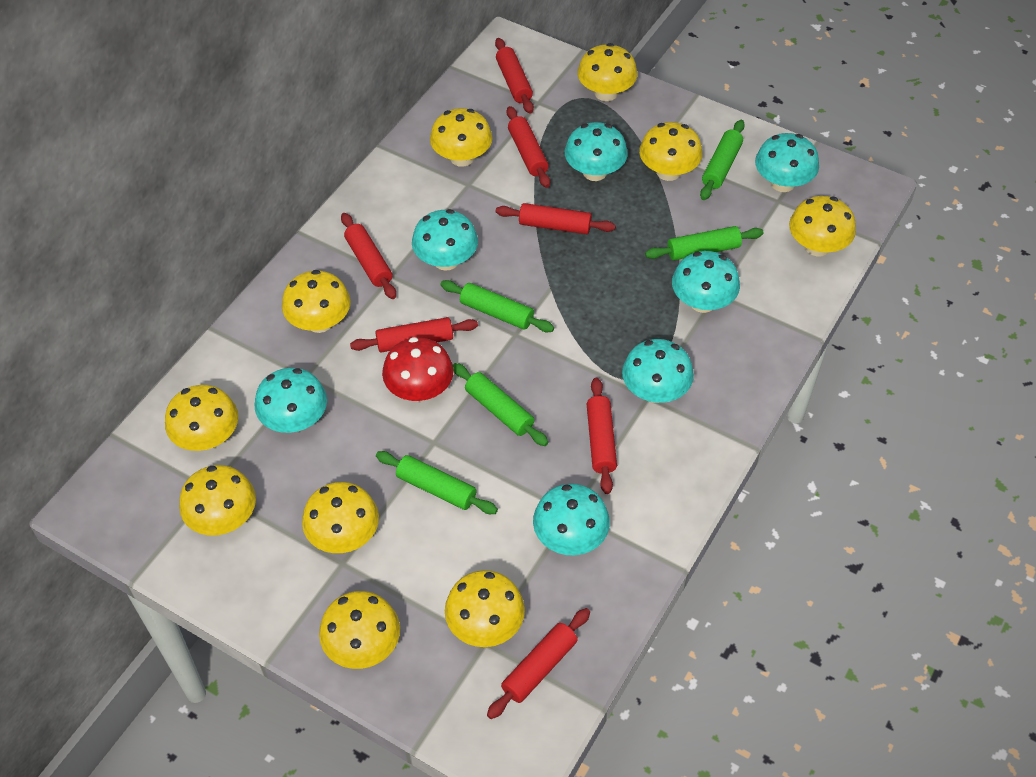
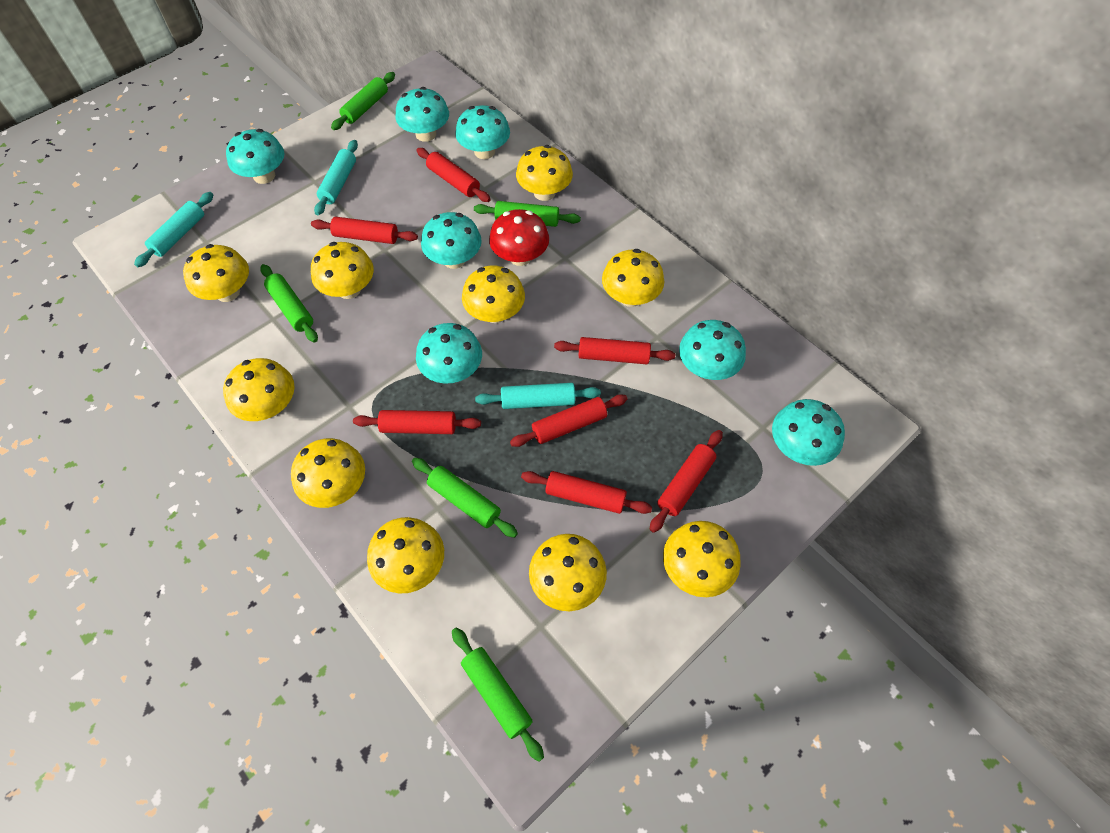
turquoise rolling pin: 0 -> 3

